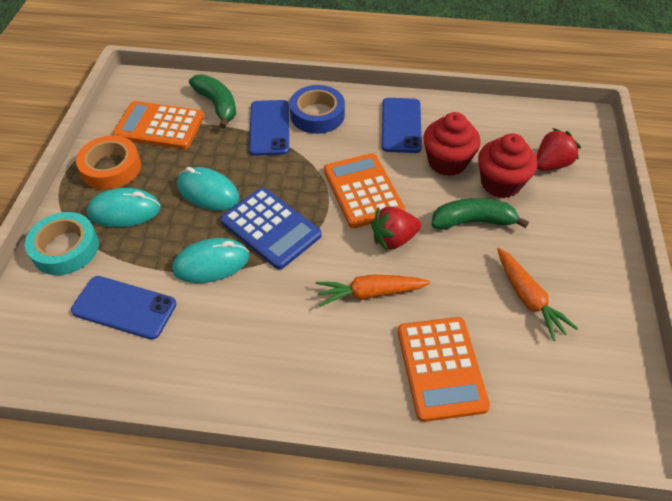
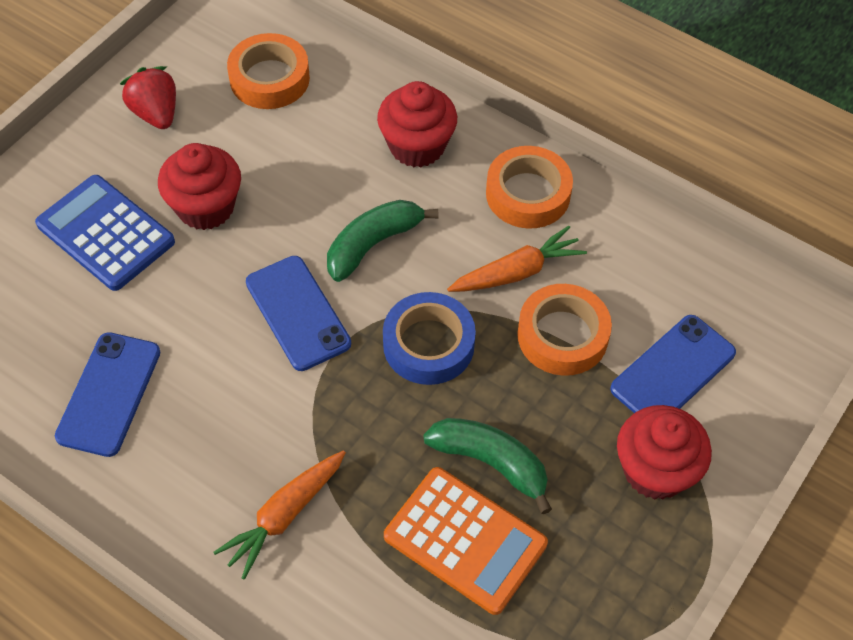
orange calculator: 3 -> 1
orange tape: 1 -> 3
red cupcake: 2 -> 3
red strawberry: 2 -> 1
turquoise mouse: 3 -> 0
turquoise tape: 1 -> 0

